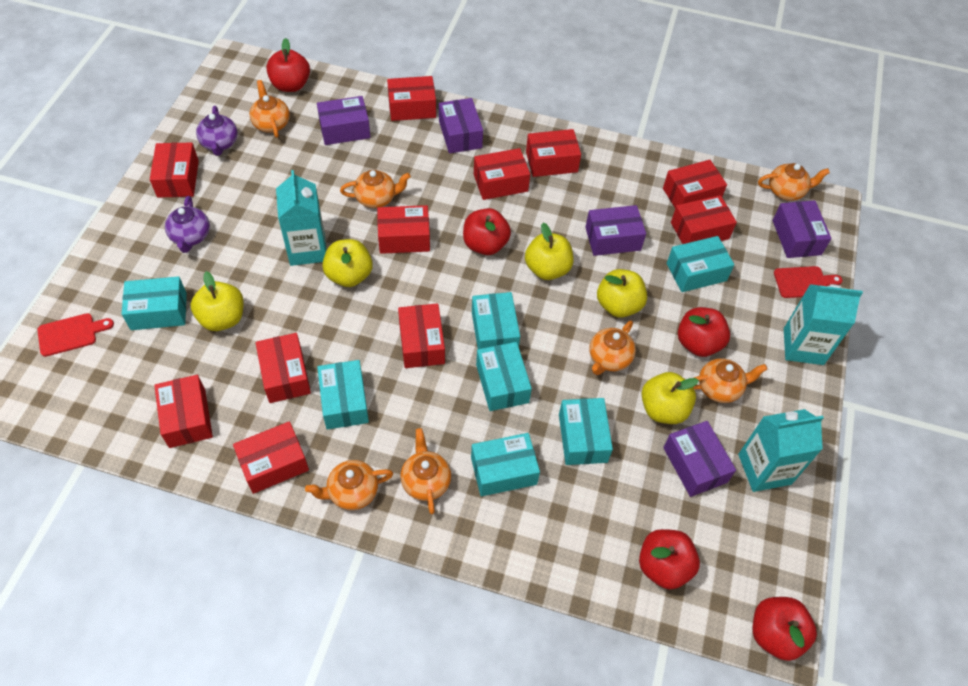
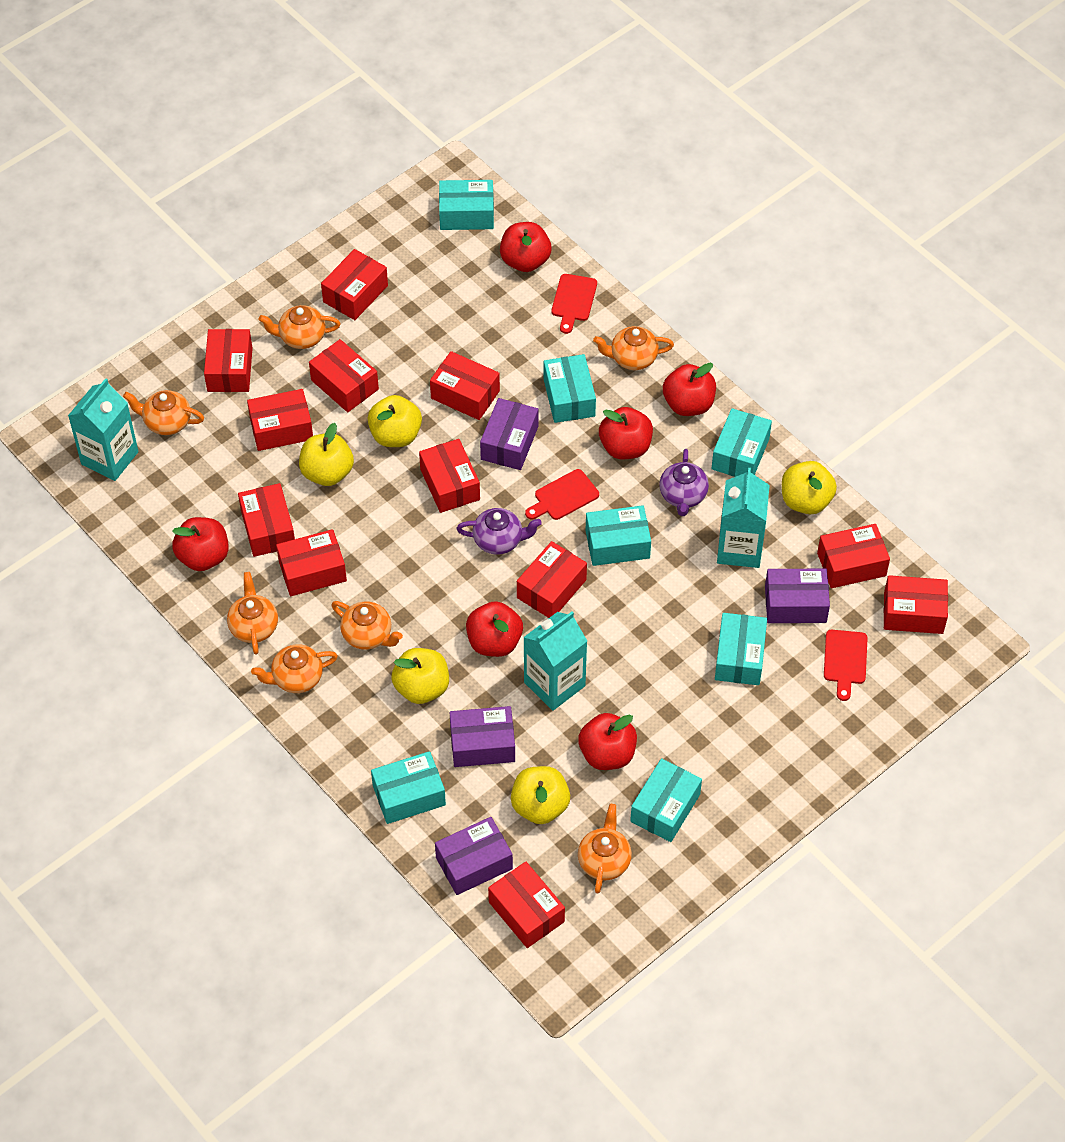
purple box: 5 -> 4
red apple: 5 -> 6
red box: 11 -> 12
red cutting board: 2 -> 3

